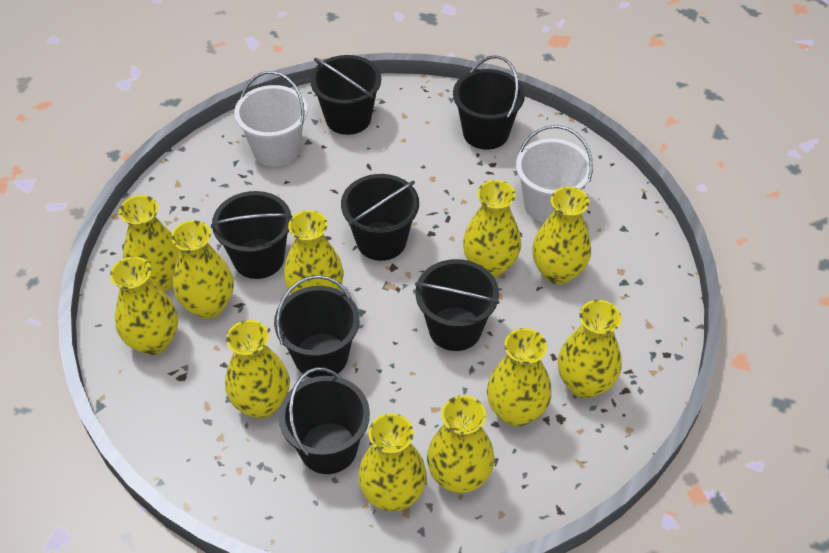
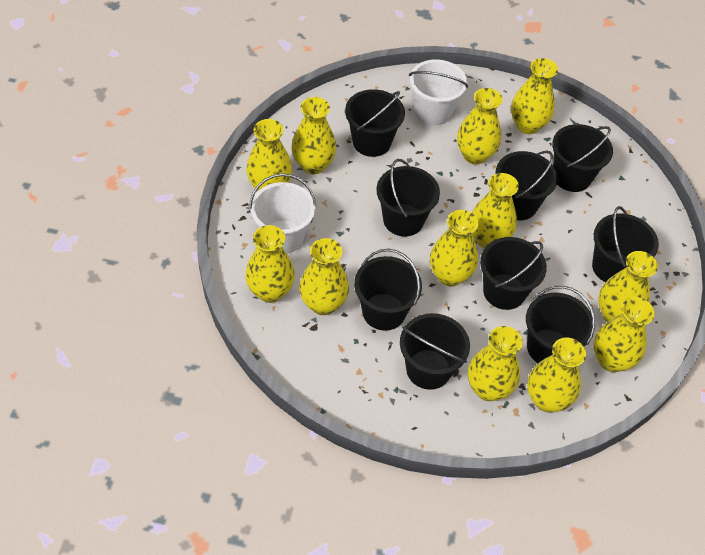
black bucket: 7 -> 9
yellow vase: 11 -> 12

